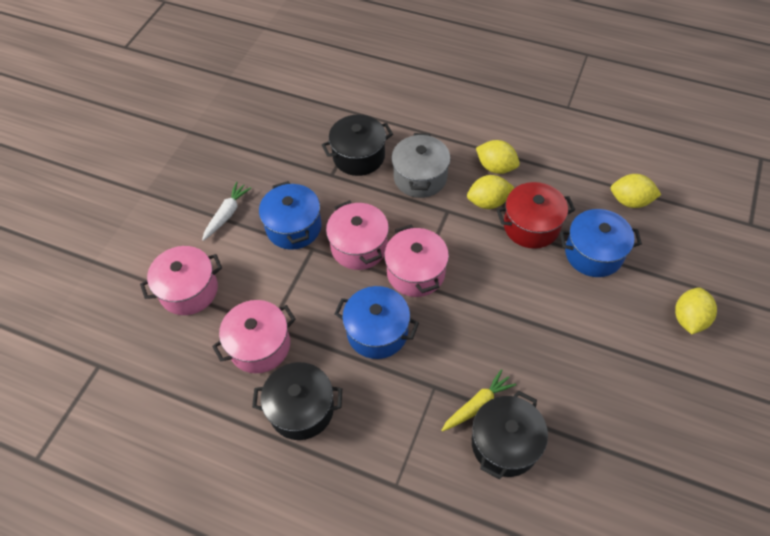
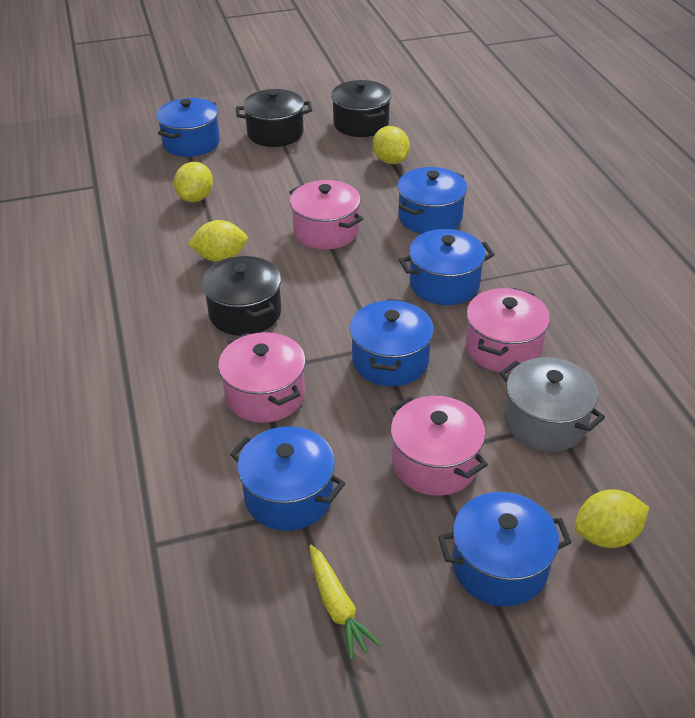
blue pot: 3 -> 6
red pot: 1 -> 0
white carrot: 1 -> 0

